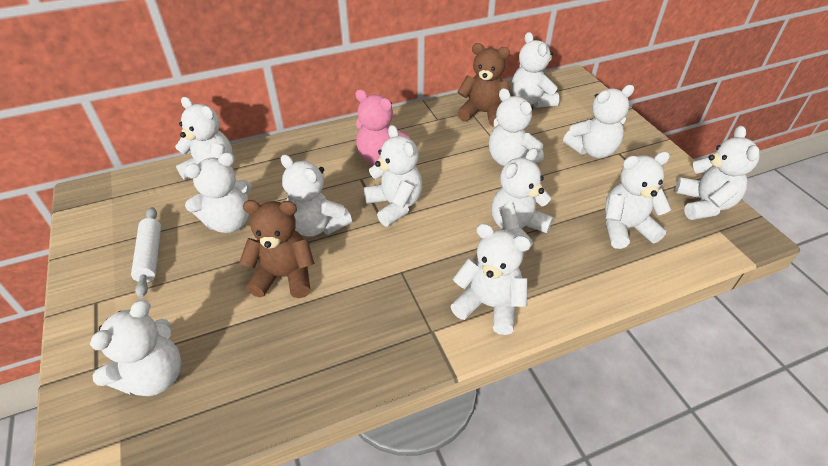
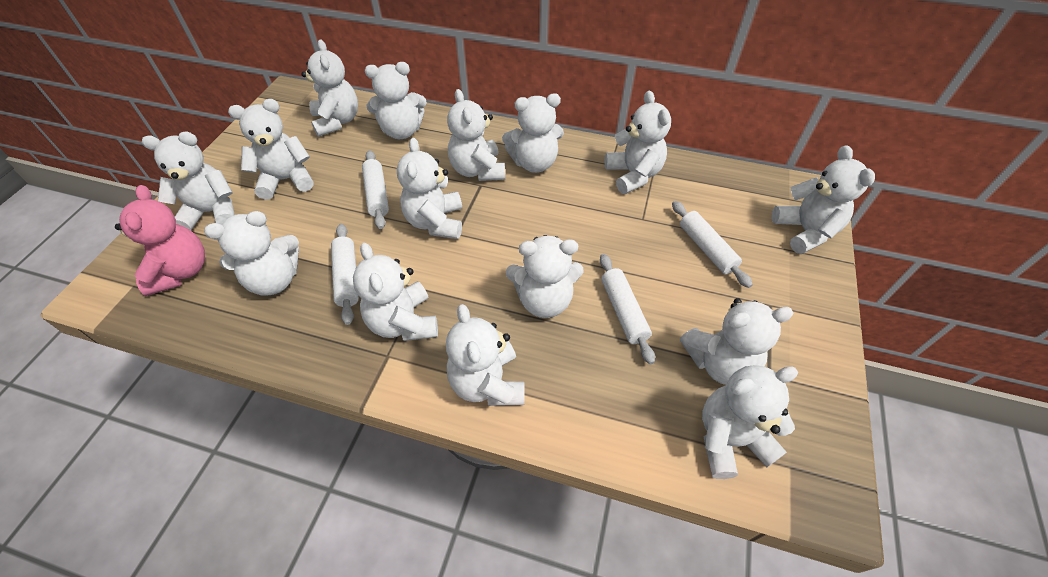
brown teddy bear: 2 -> 0
white rolling pin: 1 -> 4
white teddy bear: 12 -> 15

